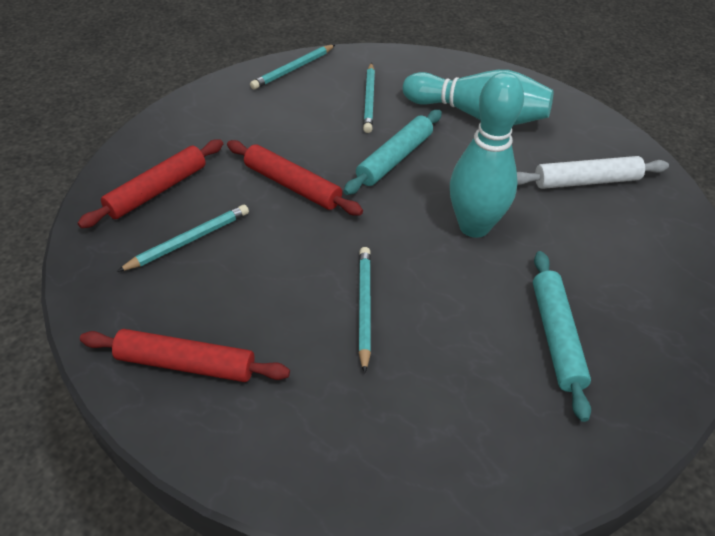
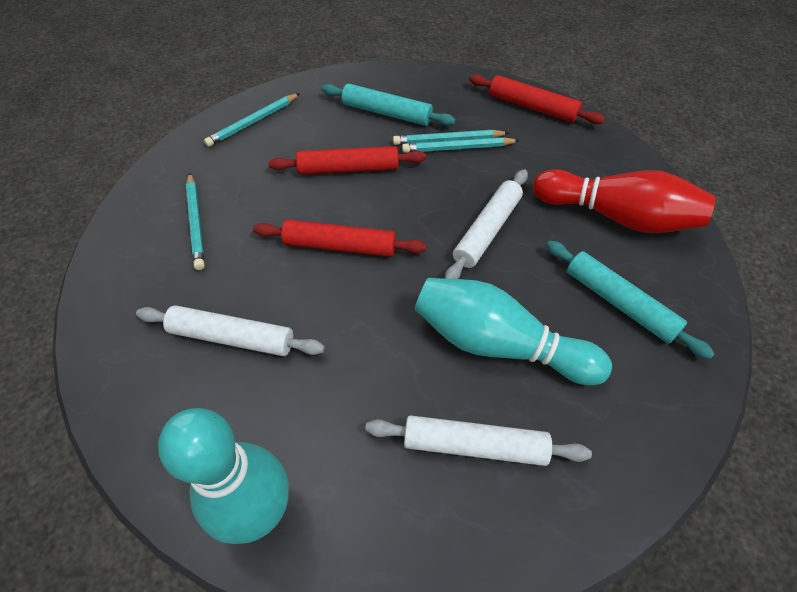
red bowling pin: 0 -> 1
white rolling pin: 1 -> 3

